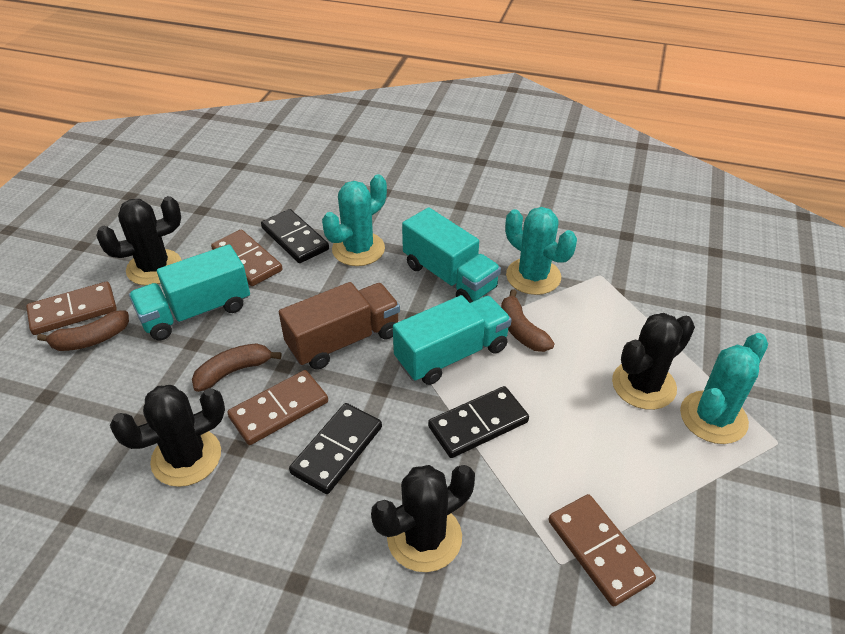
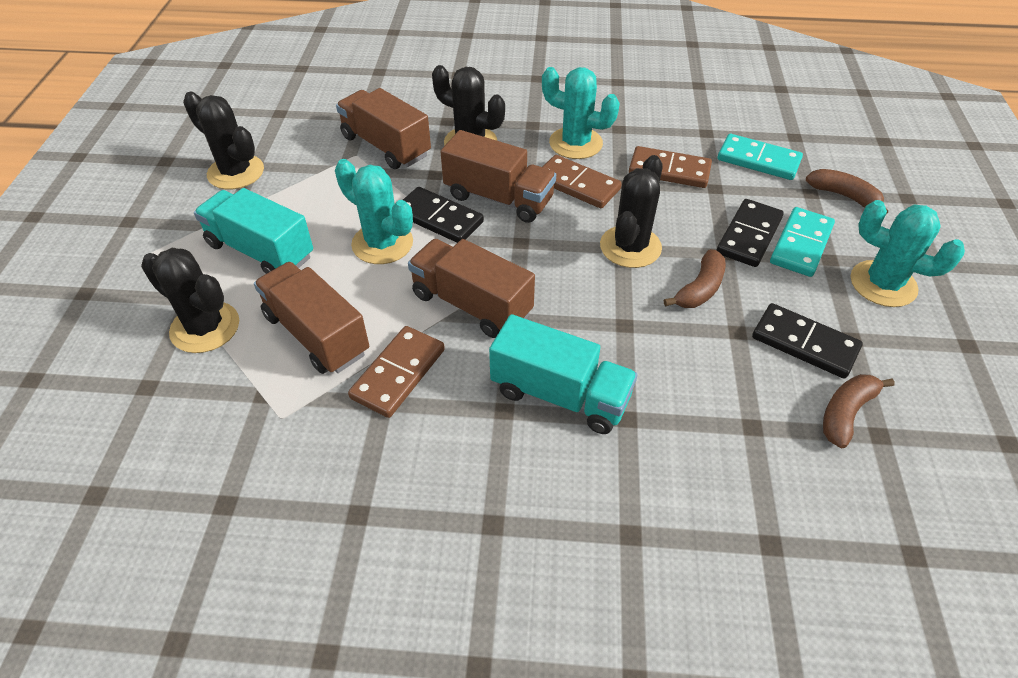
brown domino: 4 -> 3
brown truck: 1 -> 4
turquoise domino: 0 -> 2
turquoise truck: 3 -> 2

